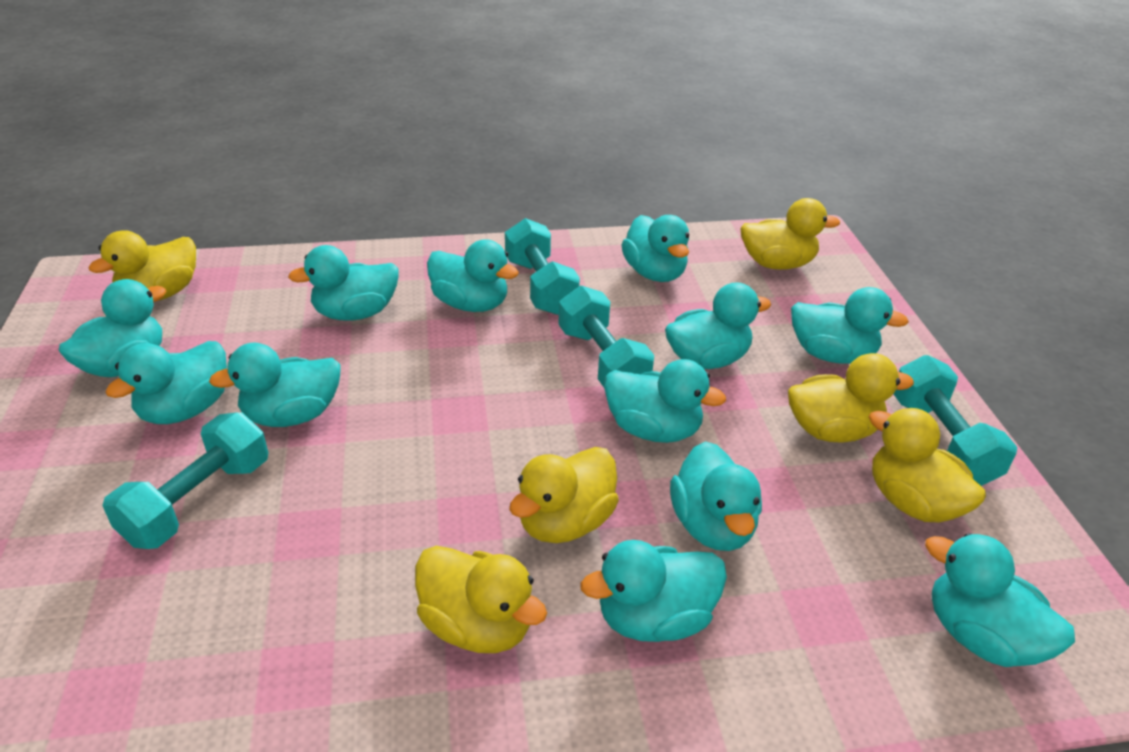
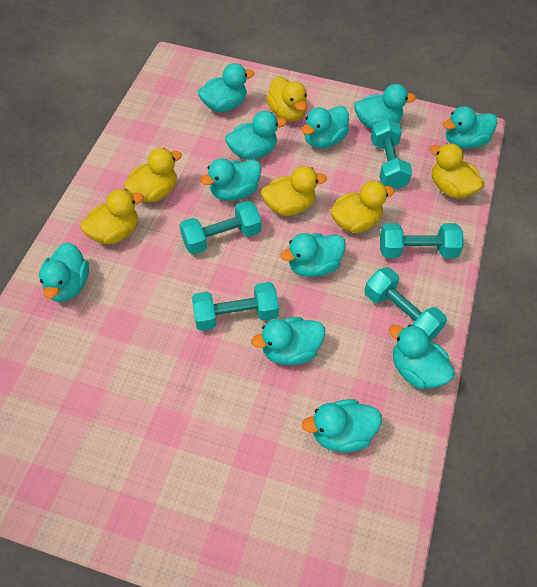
turquoise duck: 12 -> 11
turquoise dumbbell: 4 -> 5

